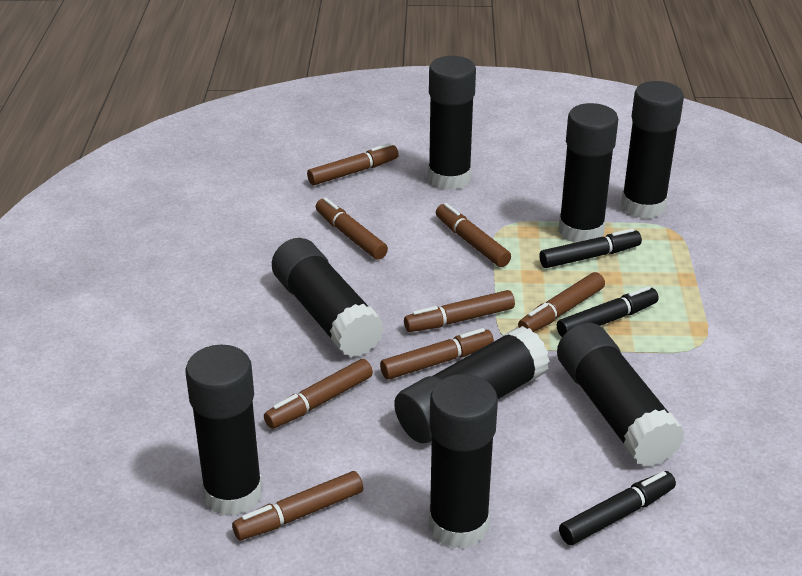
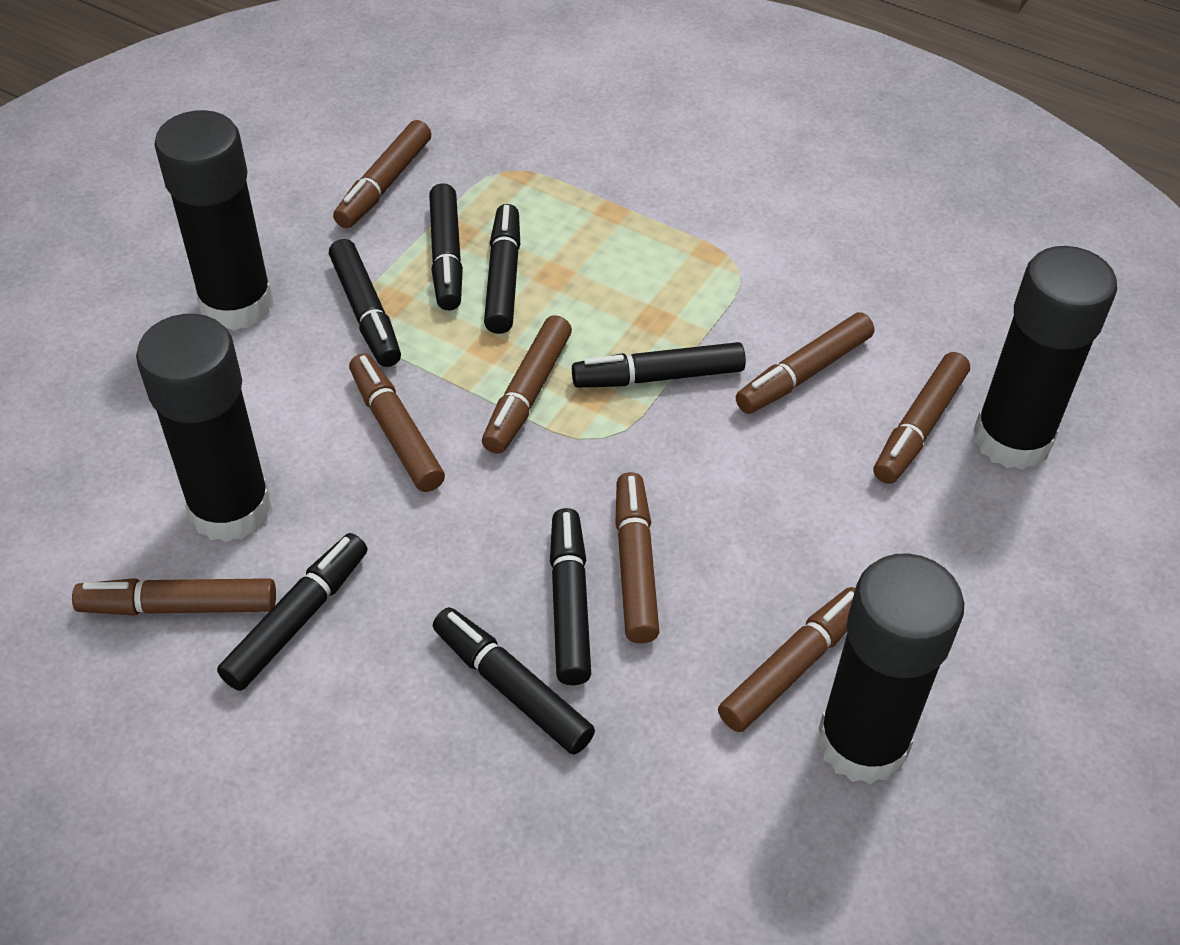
black glue stick: 8 -> 4
black marker: 3 -> 7

